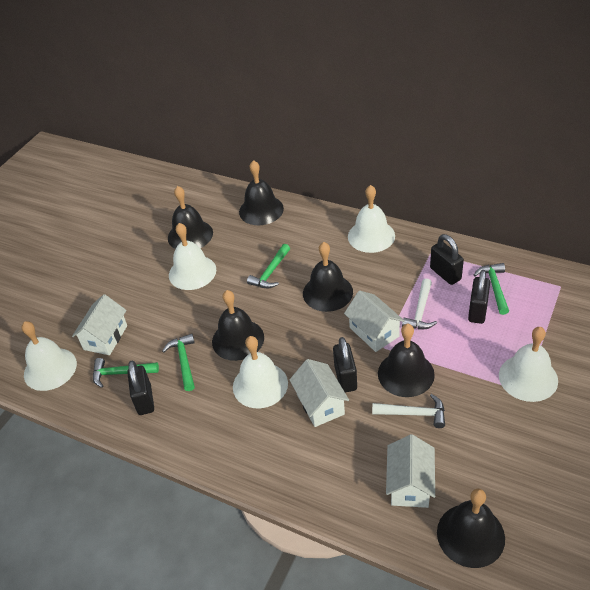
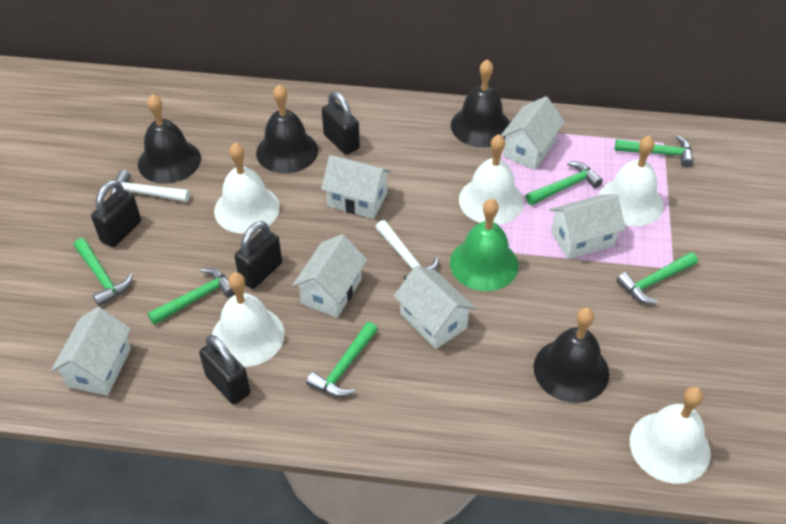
black bell: 6 -> 4
green bell: 0 -> 1
green hammer: 4 -> 6
white house: 4 -> 6

